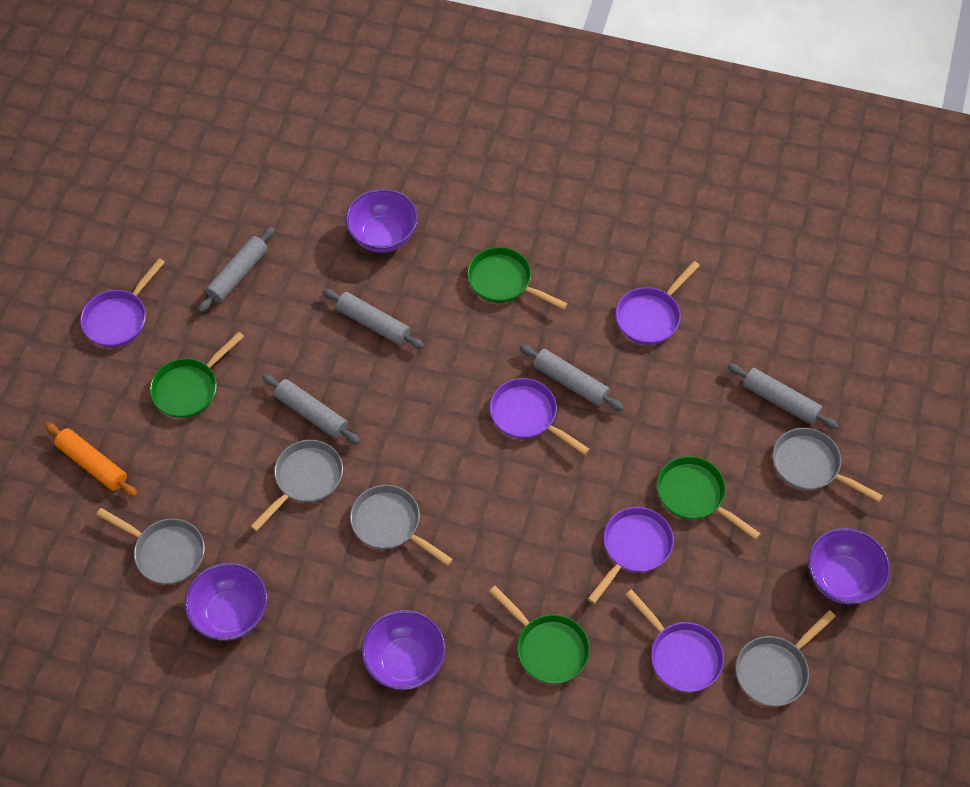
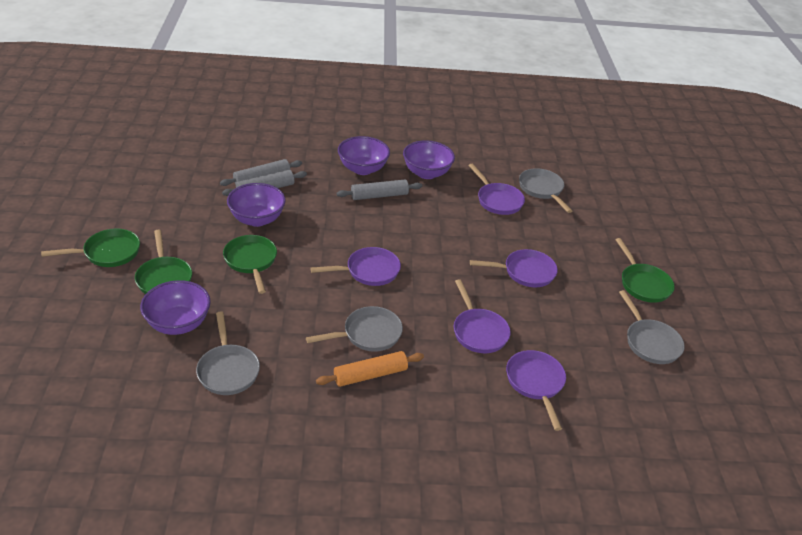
grey pan: 5 -> 4
grey rolling pin: 5 -> 3

